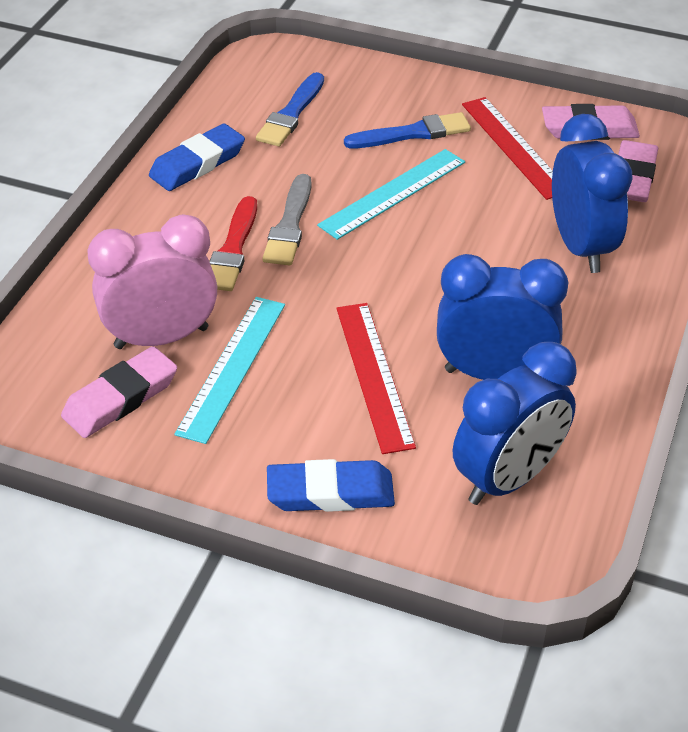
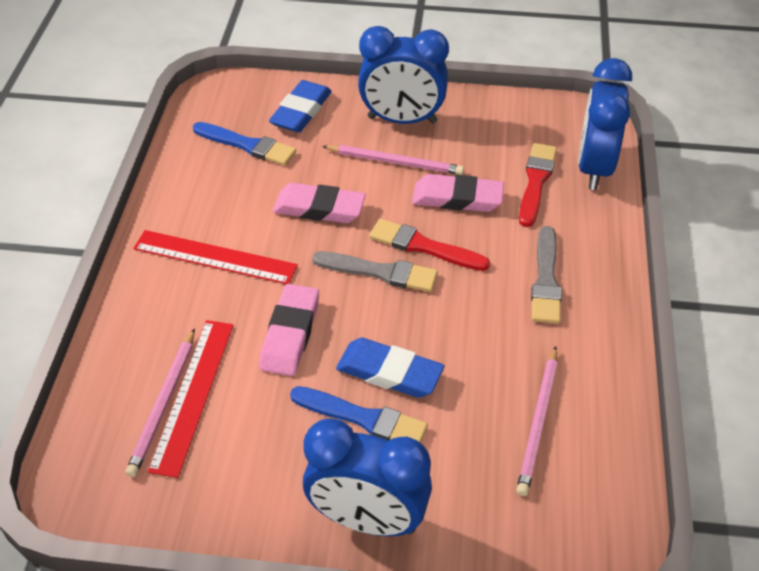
grey brush: 1 -> 2
pink clock: 1 -> 0
pink pencil: 0 -> 3
red brush: 1 -> 2
turquoise ruler: 2 -> 0

